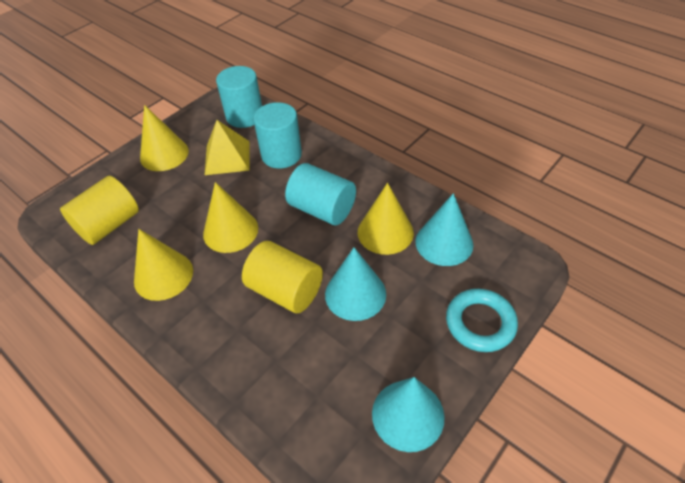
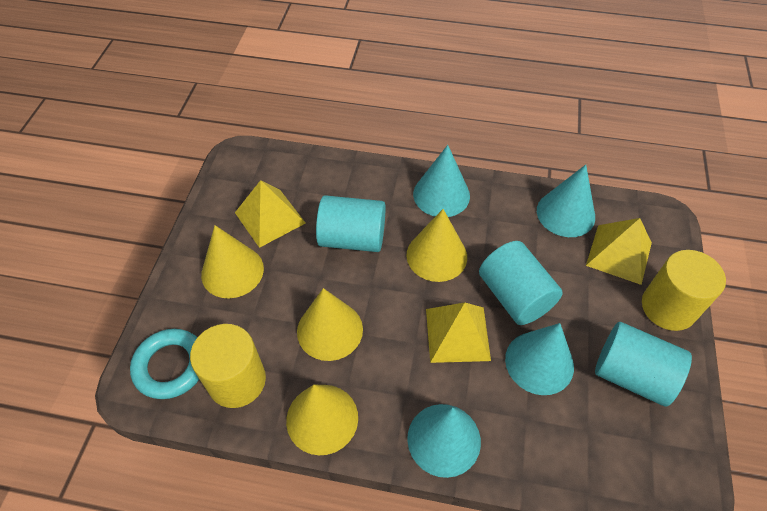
turquoise cone: 3 -> 4
yellow pyramid: 1 -> 3

